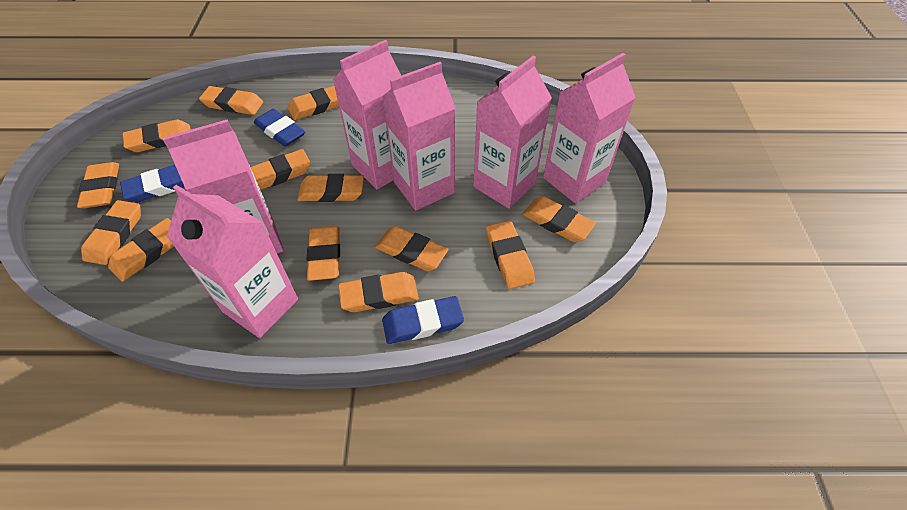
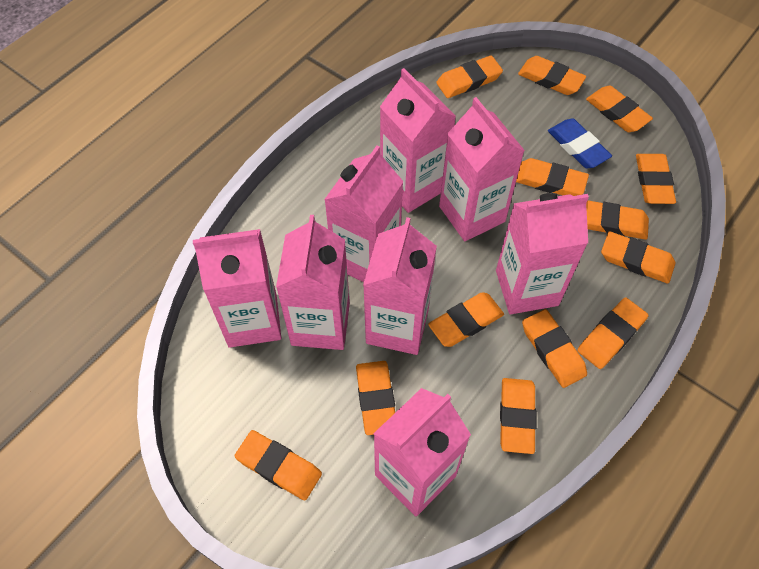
blue eraser: 3 -> 1
pink carton: 6 -> 8

